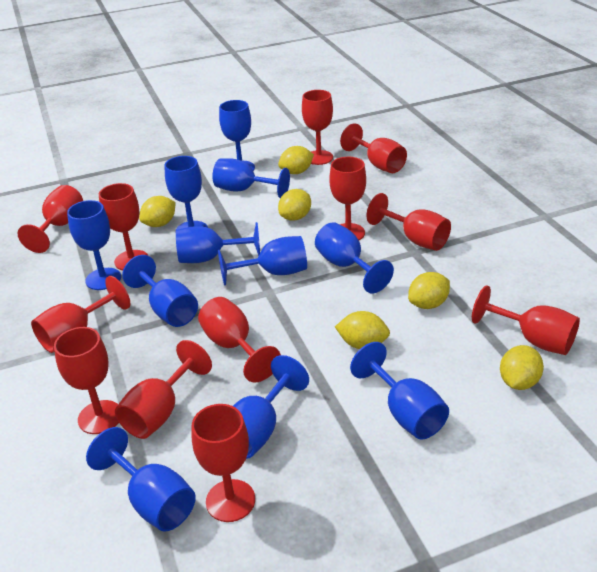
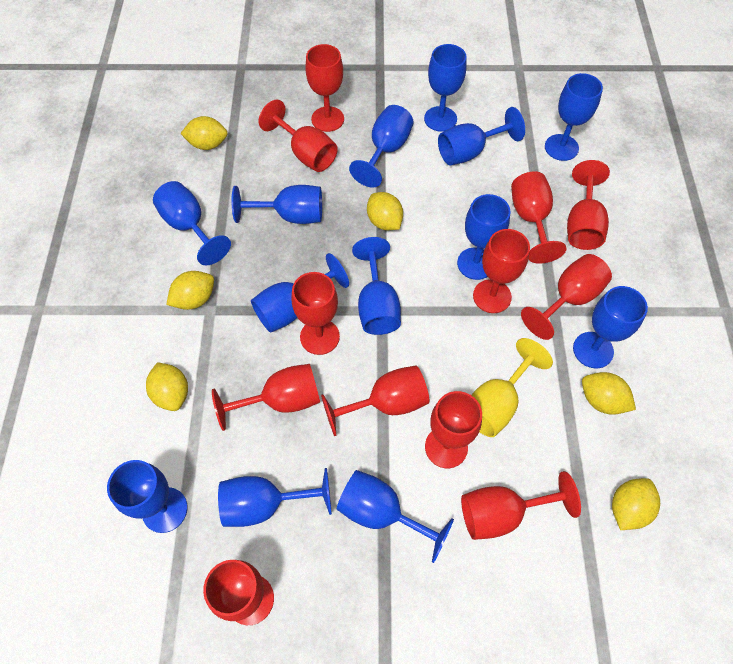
blue goblet: 11 -> 13
yellow goblet: 0 -> 1

